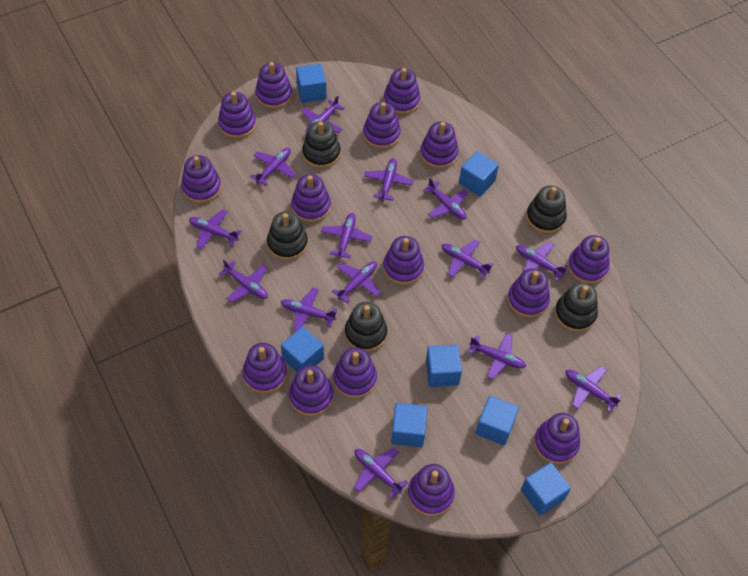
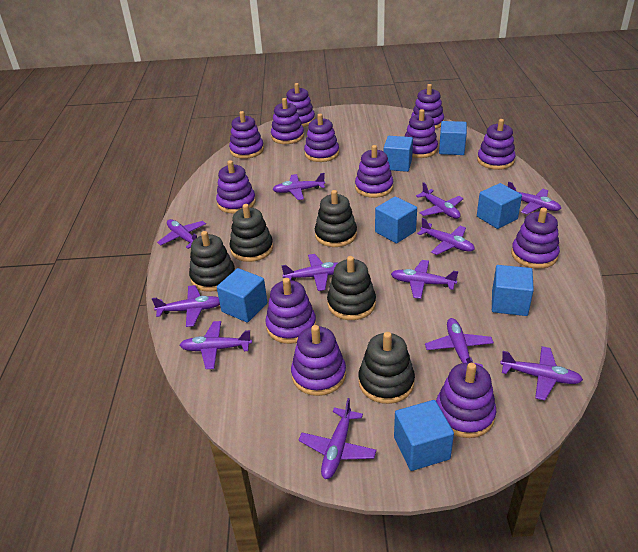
purple plane: 14 -> 12
purple stacking toy: 15 -> 13

